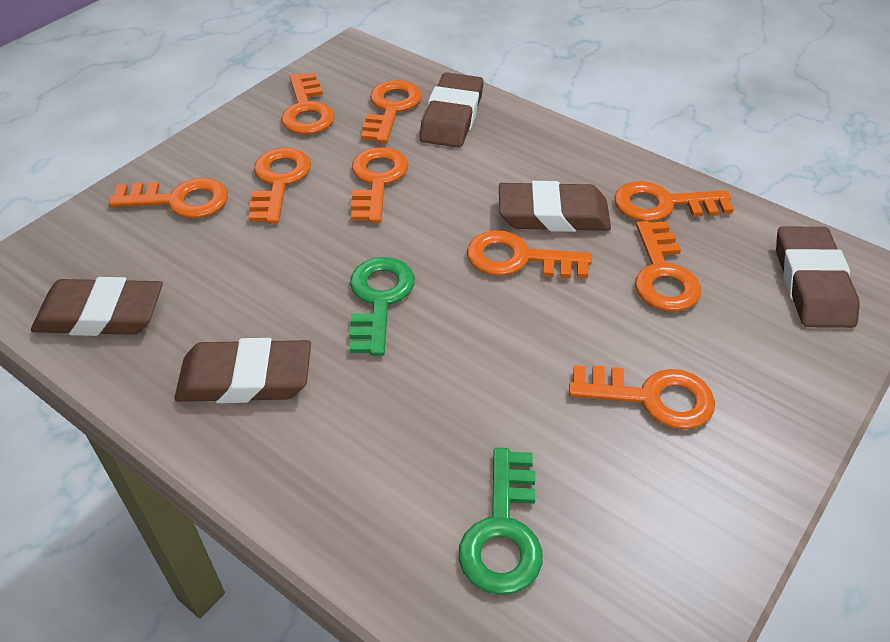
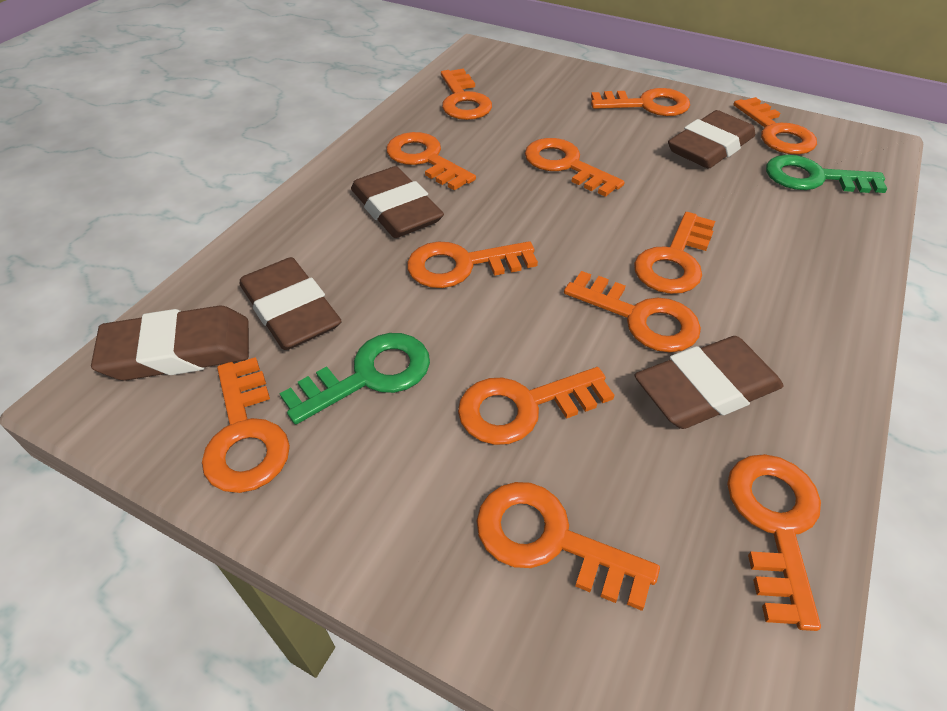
orange key: 9 -> 12

